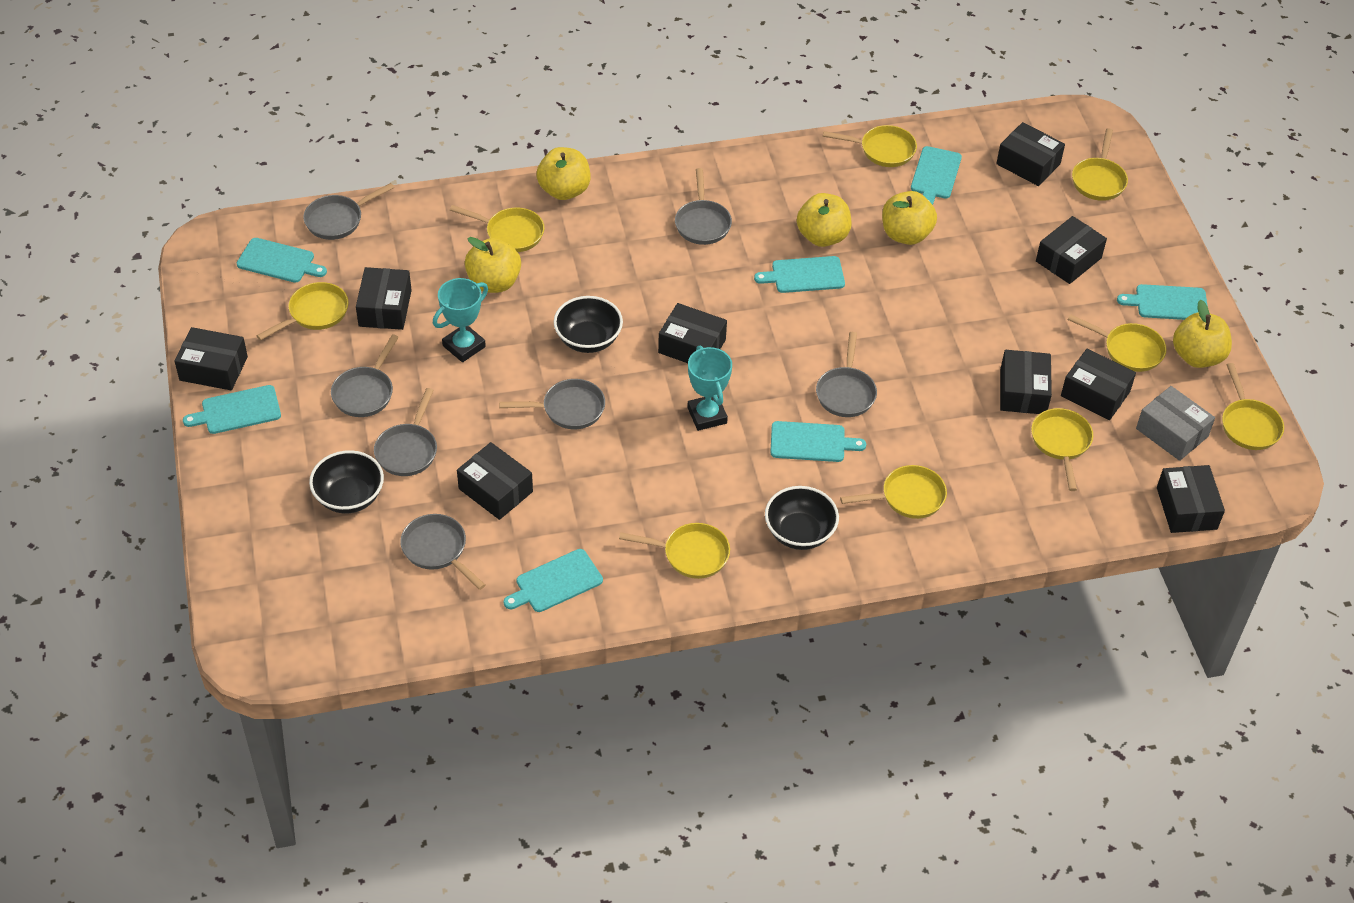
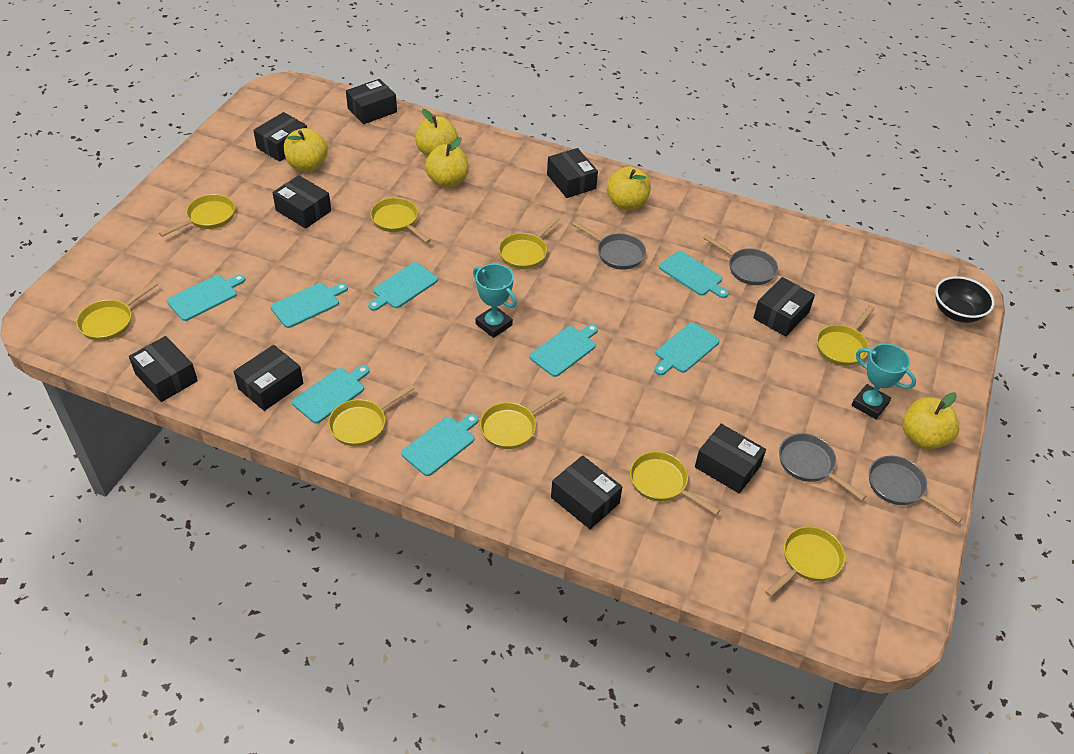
black bowl: 3 -> 1
grey box: 1 -> 0
grey pan: 7 -> 4
turquoise cutting board: 7 -> 8

